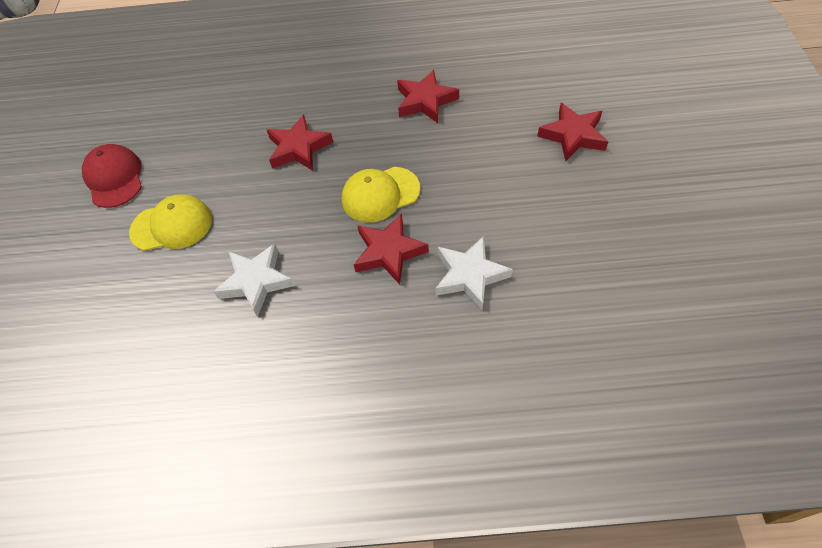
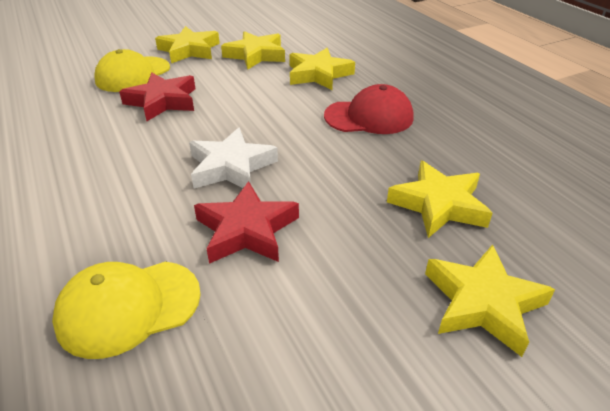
red star: 4 -> 2
white star: 2 -> 1
yellow star: 0 -> 5

